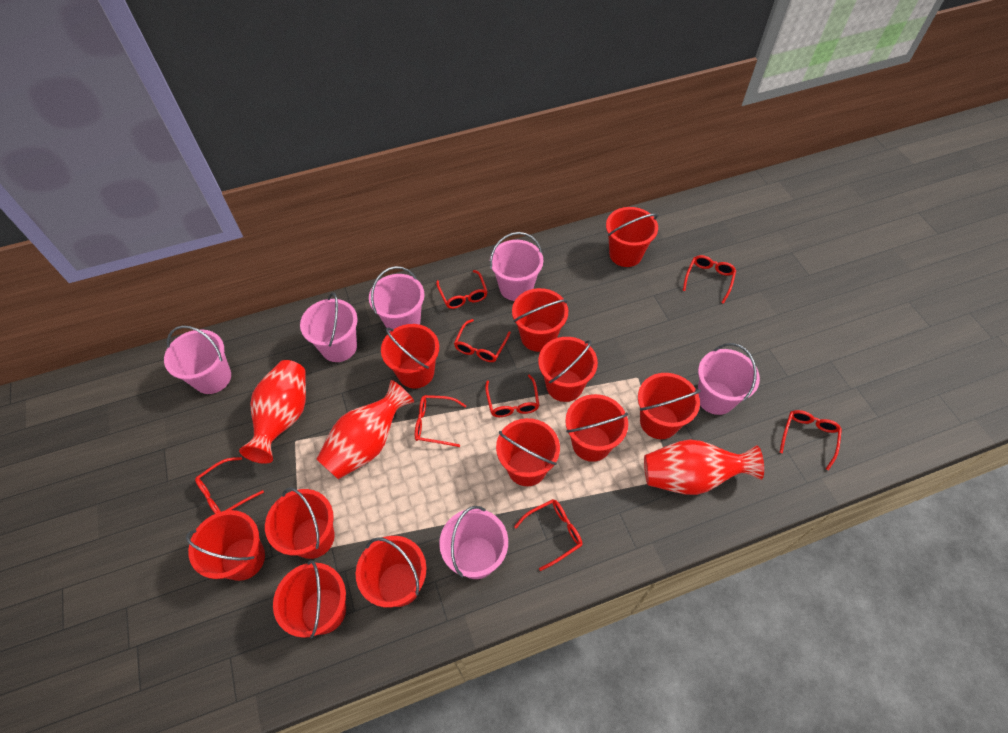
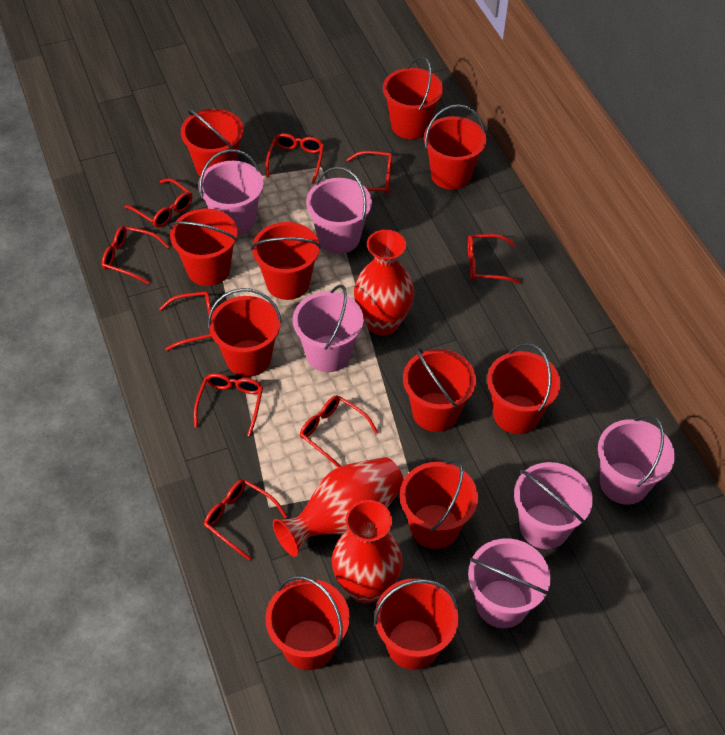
red glasses: 8 -> 9

